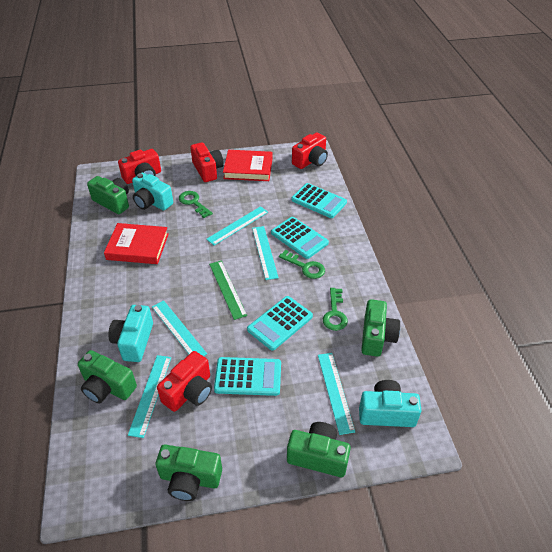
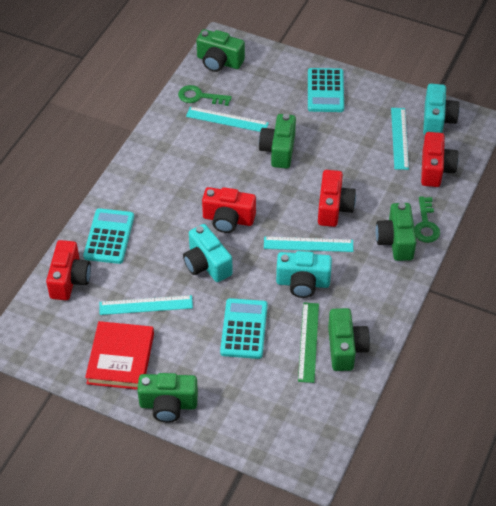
green key: 3 -> 2
red book: 2 -> 1
turquoise calculator: 4 -> 3
turquoise ruler: 5 -> 4

